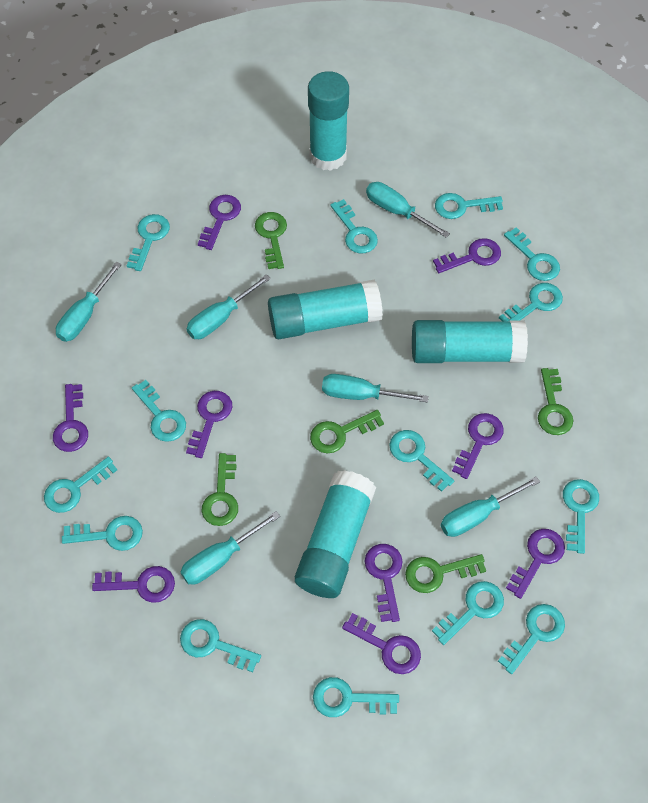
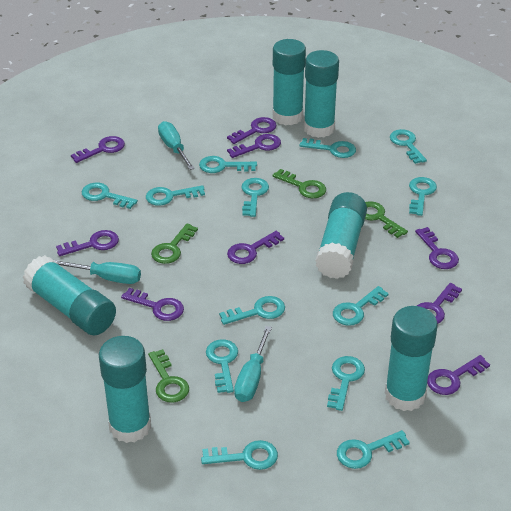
green key: 5 -> 4
turquoise glue stick: 4 -> 6
turquoise key: 14 -> 13
turquoise screwdriver: 6 -> 3

